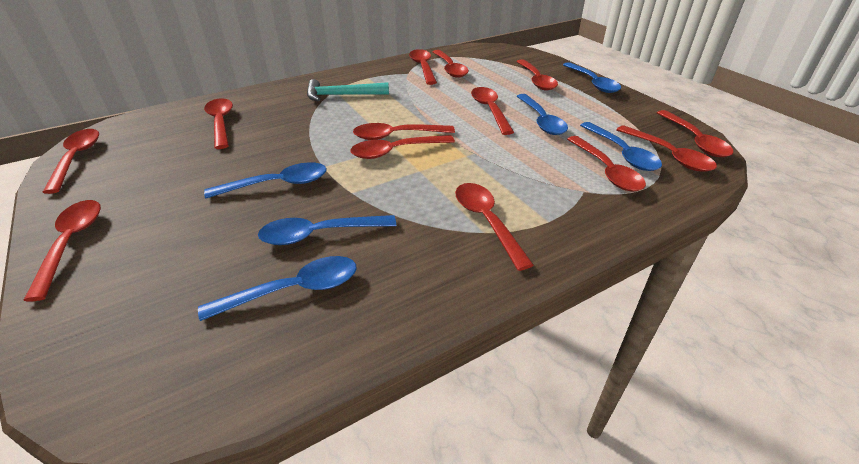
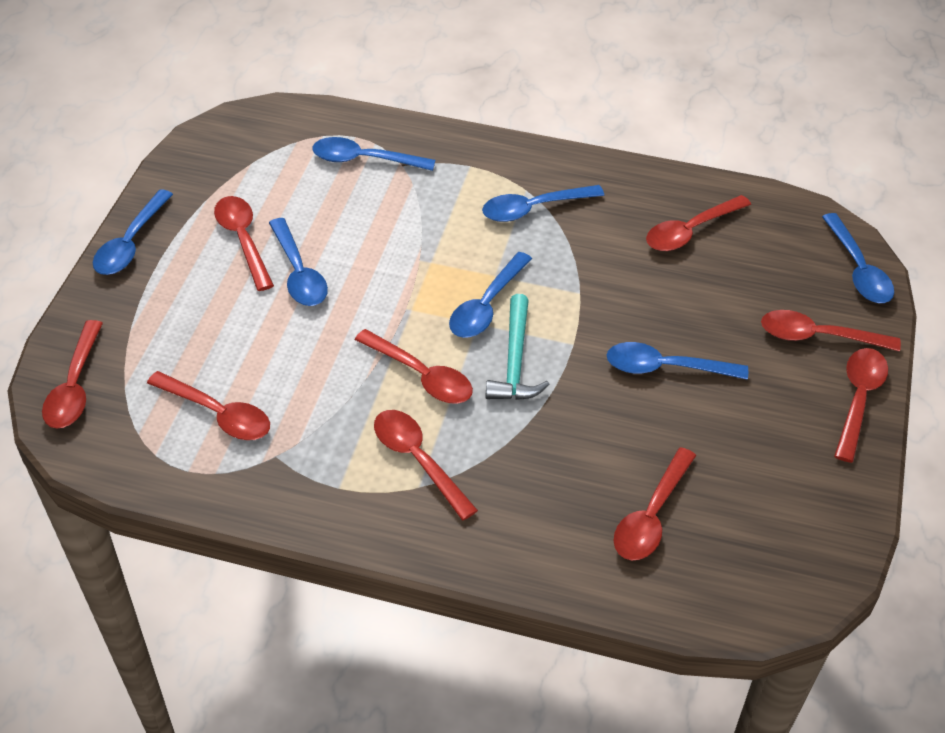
blue spoon: 6 -> 7
red spoon: 13 -> 9

